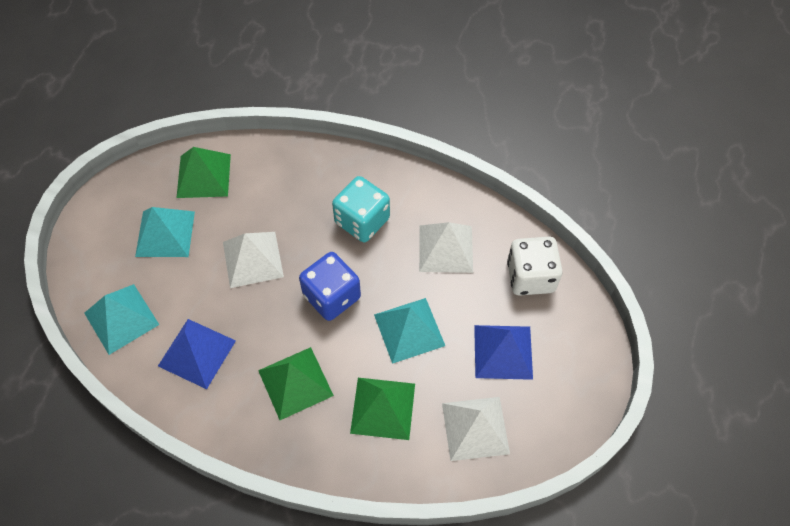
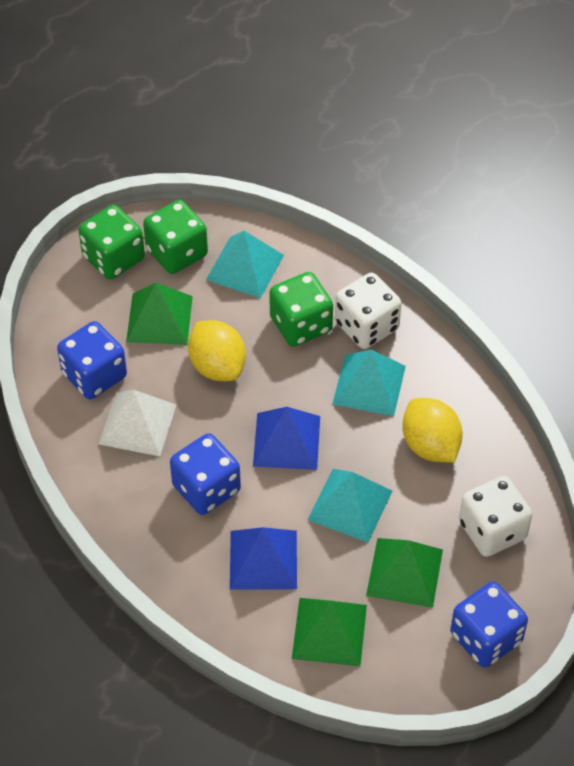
blue dice: 1 -> 3
green dice: 0 -> 3
turquoise dice: 1 -> 0
white dice: 1 -> 2
white pyramid: 3 -> 1
yellow lemon: 0 -> 2

